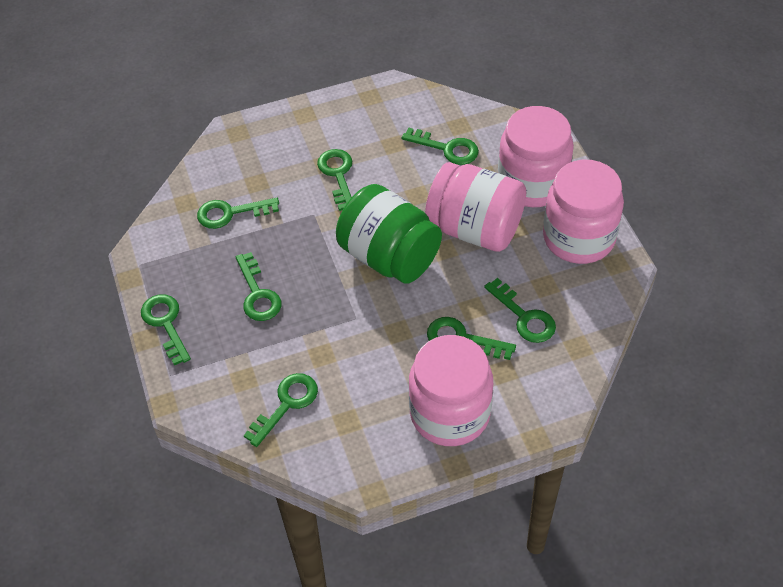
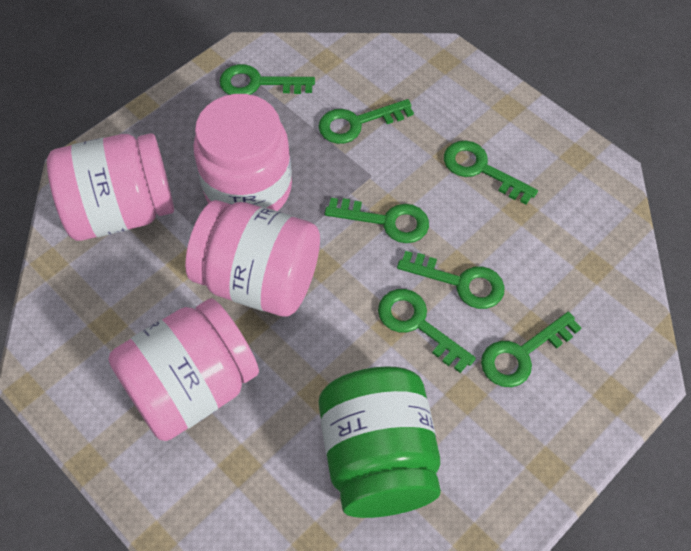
green key: 8 -> 7

